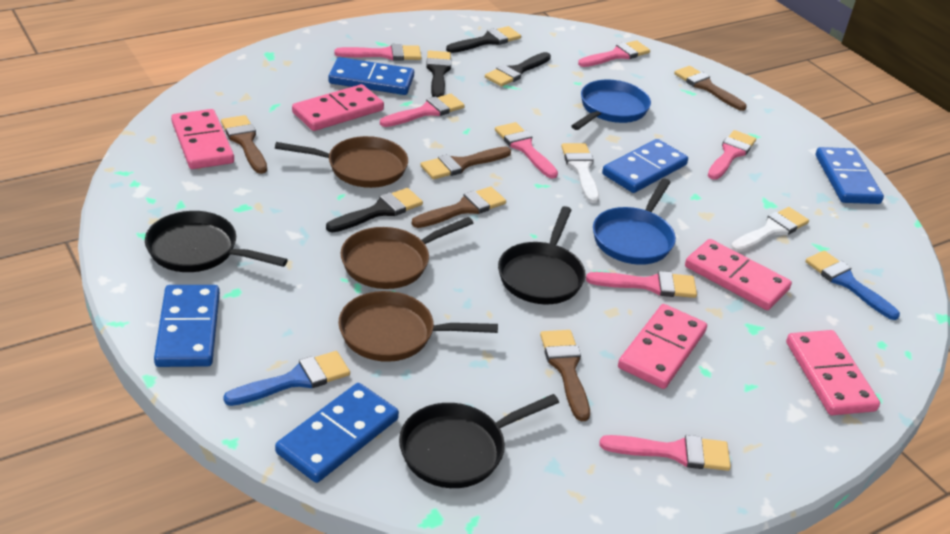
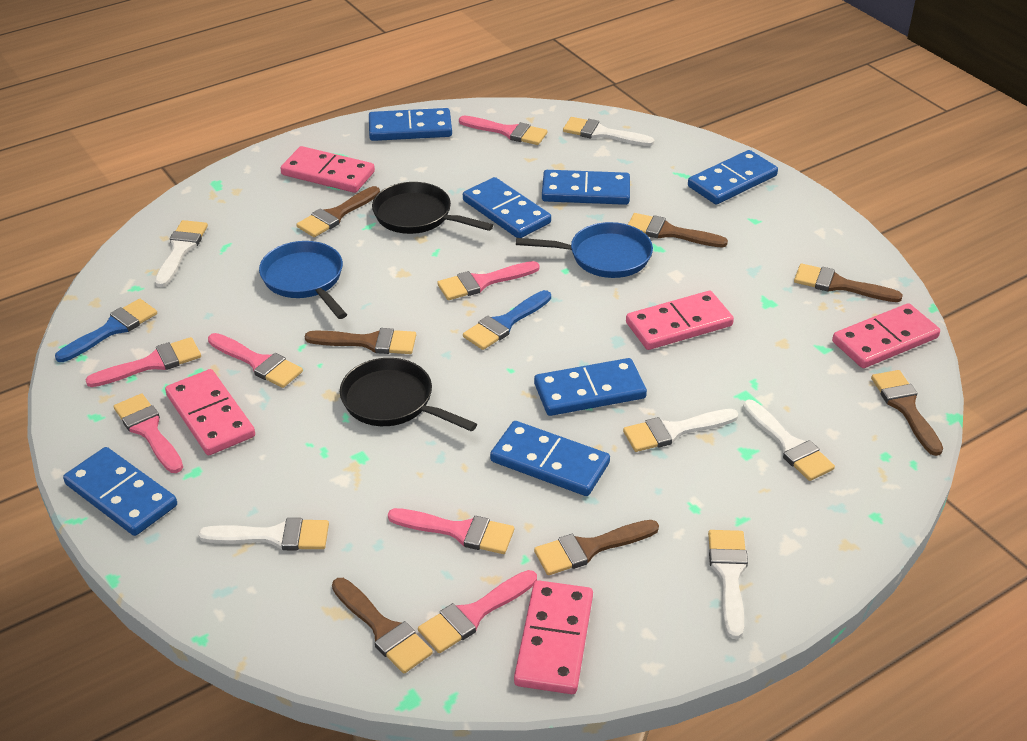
black brush: 4 -> 0
black pan: 3 -> 2
blue domino: 5 -> 7
brown brush: 5 -> 7
brown pan: 3 -> 0
white brush: 2 -> 6

